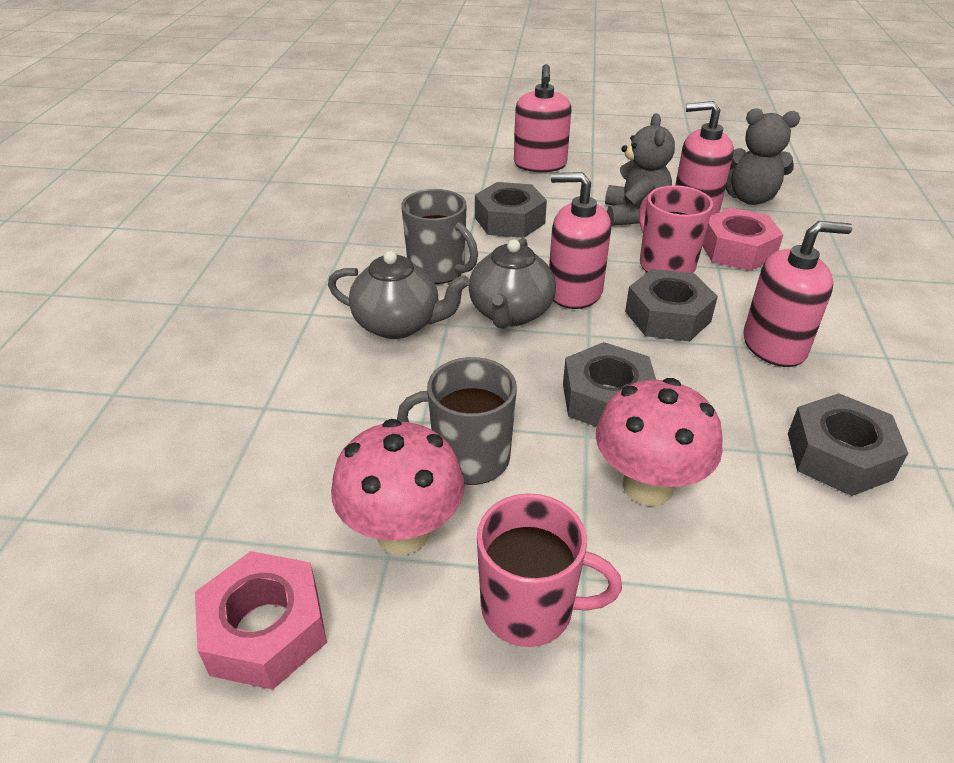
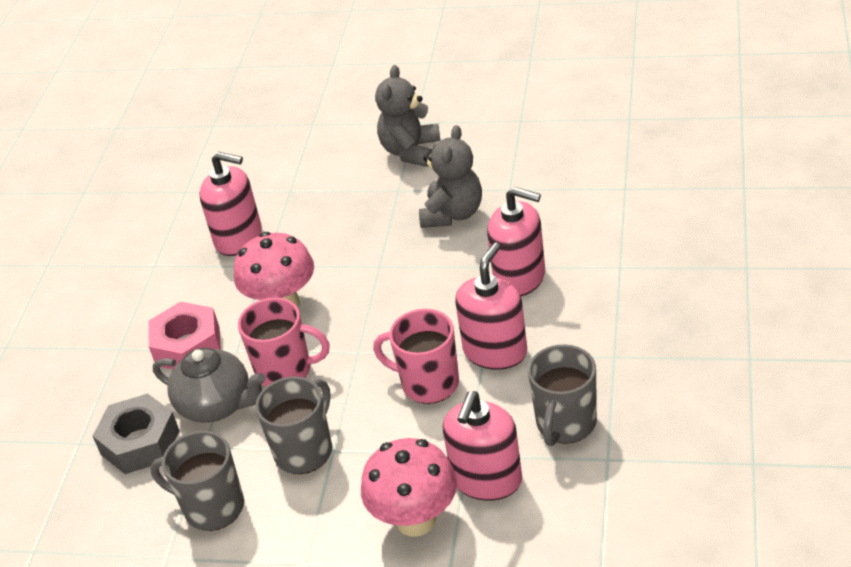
grey mug: 2 -> 3
grey nut: 4 -> 1
grey teapot: 2 -> 1
pink nut: 2 -> 1

